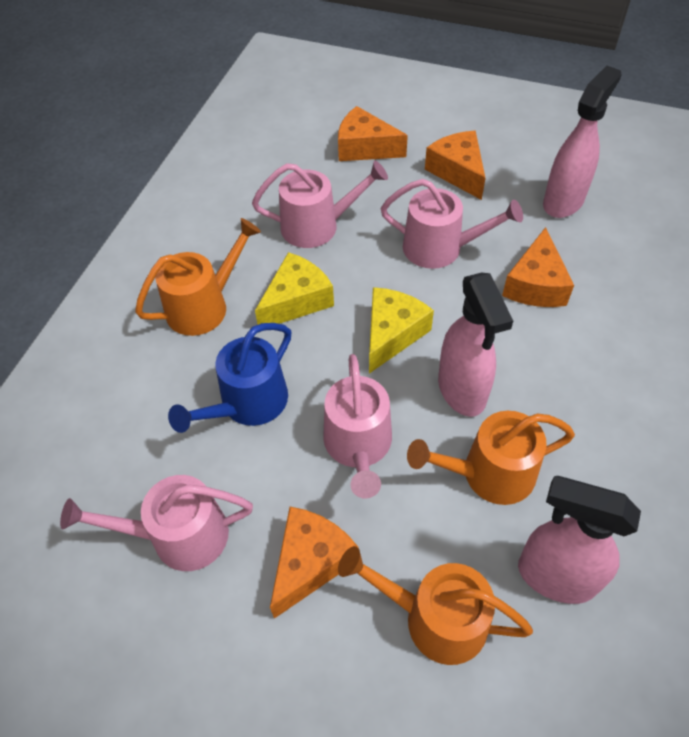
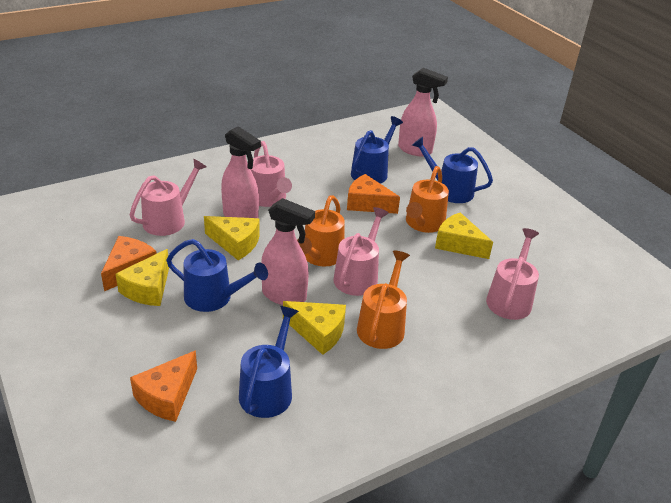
blue watering can: 1 -> 4
orange cheese: 4 -> 3
yellow cheese: 2 -> 4

